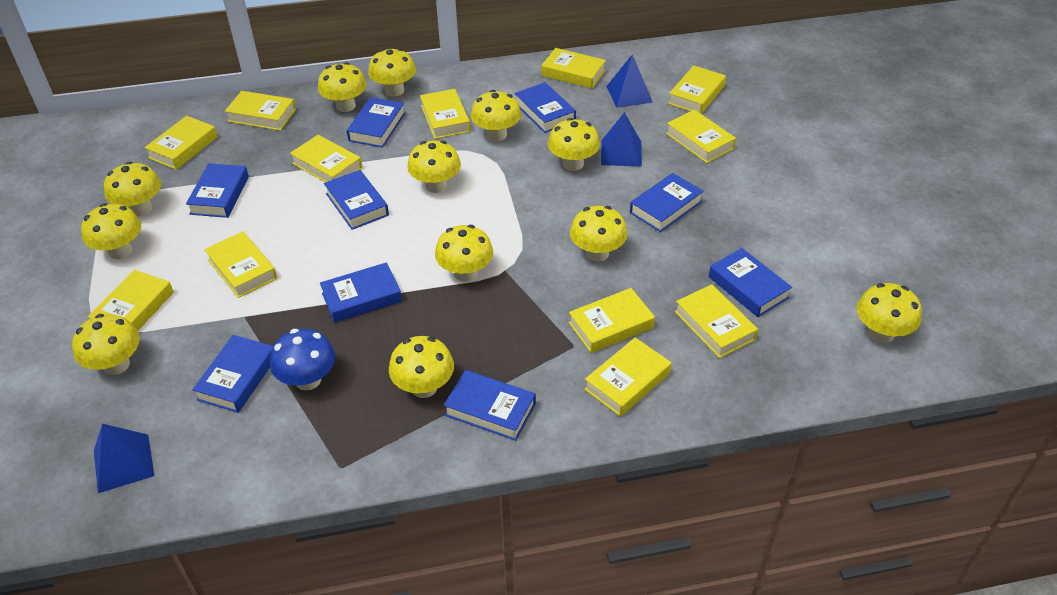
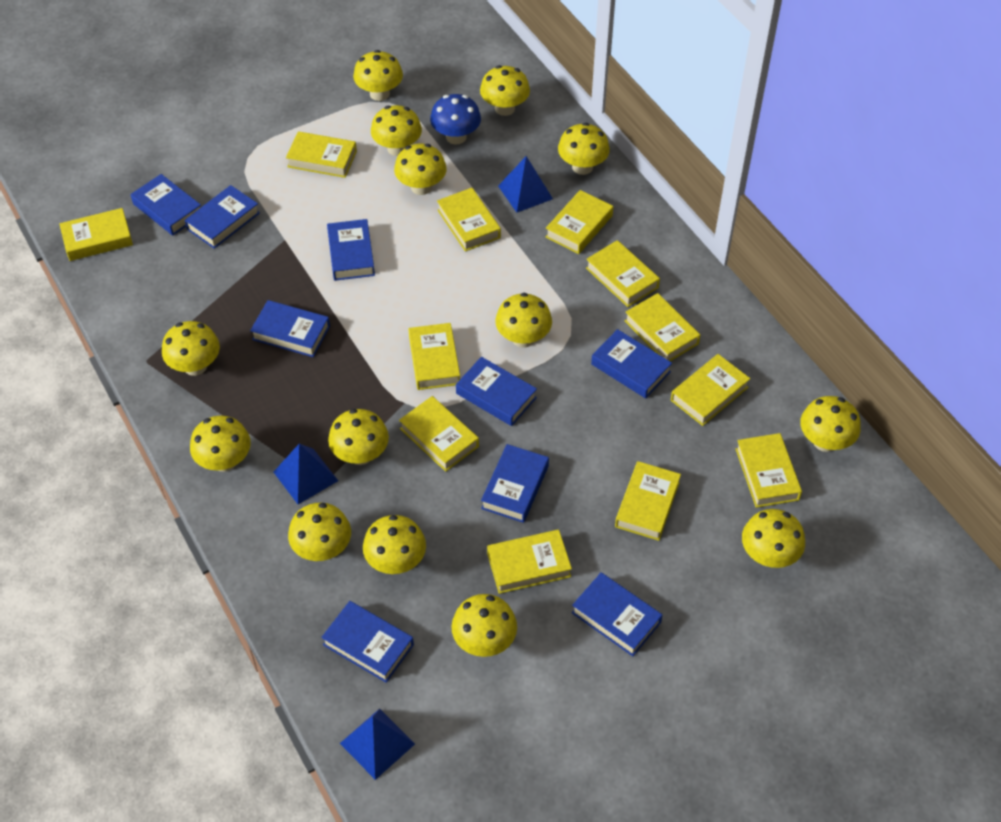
yellow mushroom: 12 -> 14

